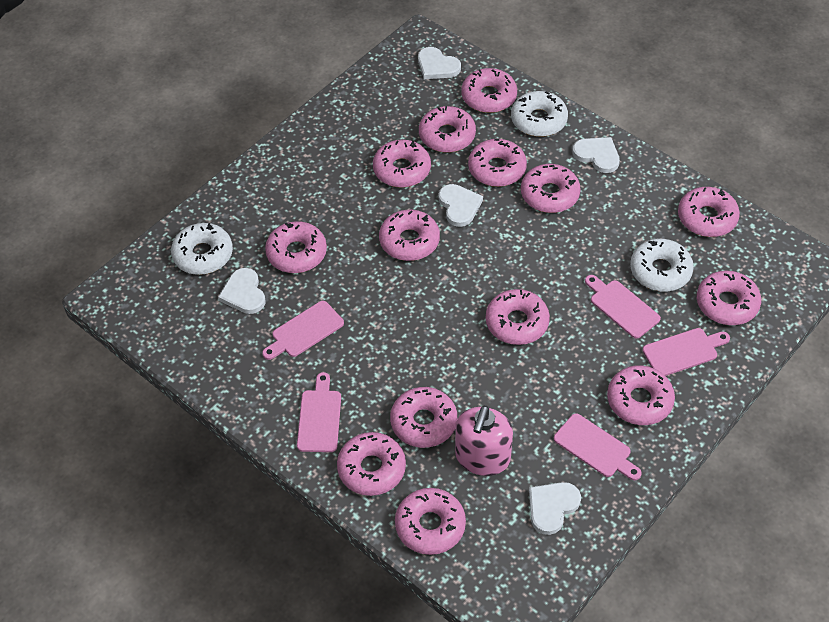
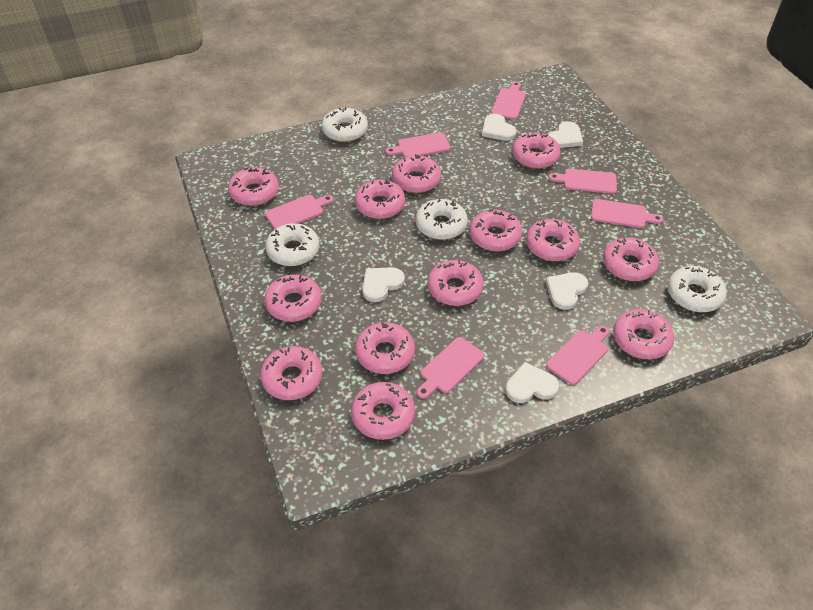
pink cutting board: 5 -> 7
pink donut: 14 -> 13
pink soap dispenser: 1 -> 0
white donut: 3 -> 4

